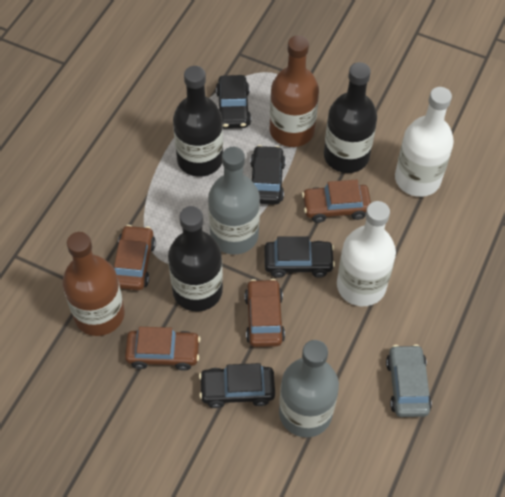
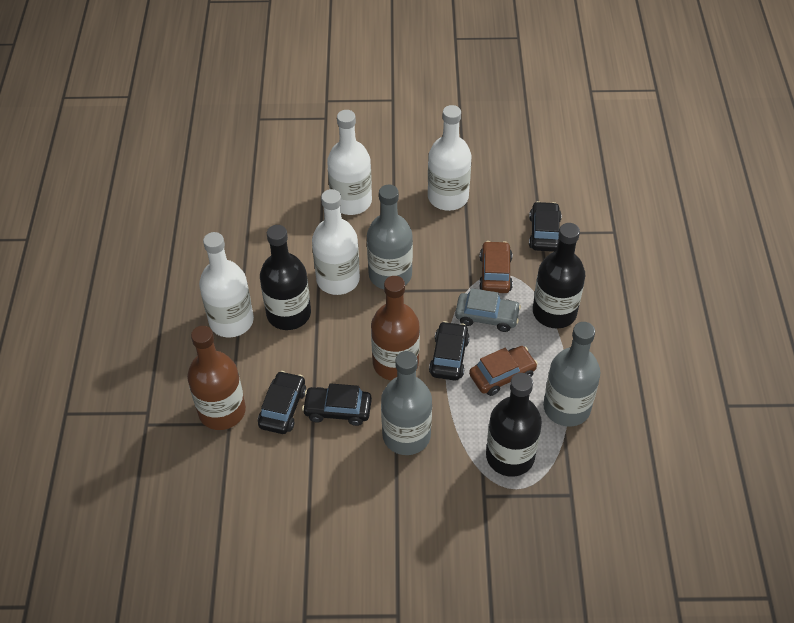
brown car: 4 -> 2
grey bottle: 2 -> 3
white bottle: 2 -> 4

